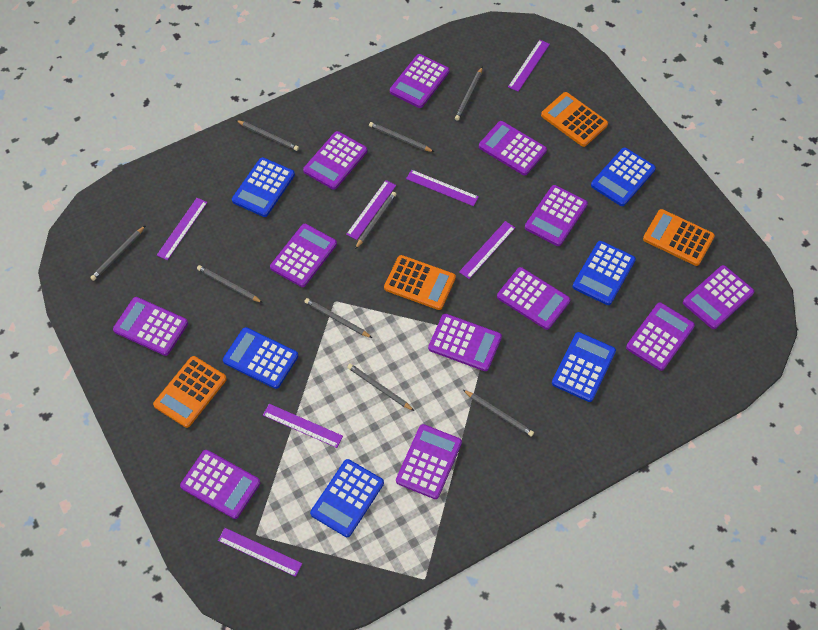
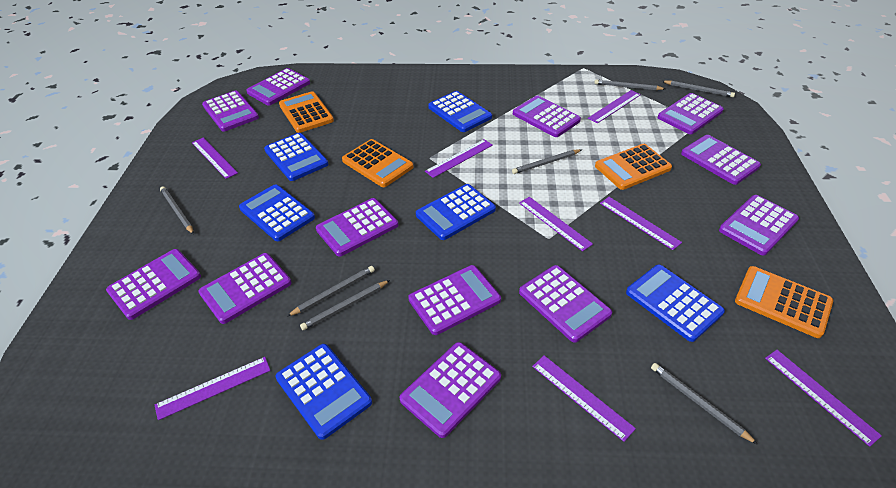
grey pencil: 9 -> 7
purple ruler: 7 -> 8

